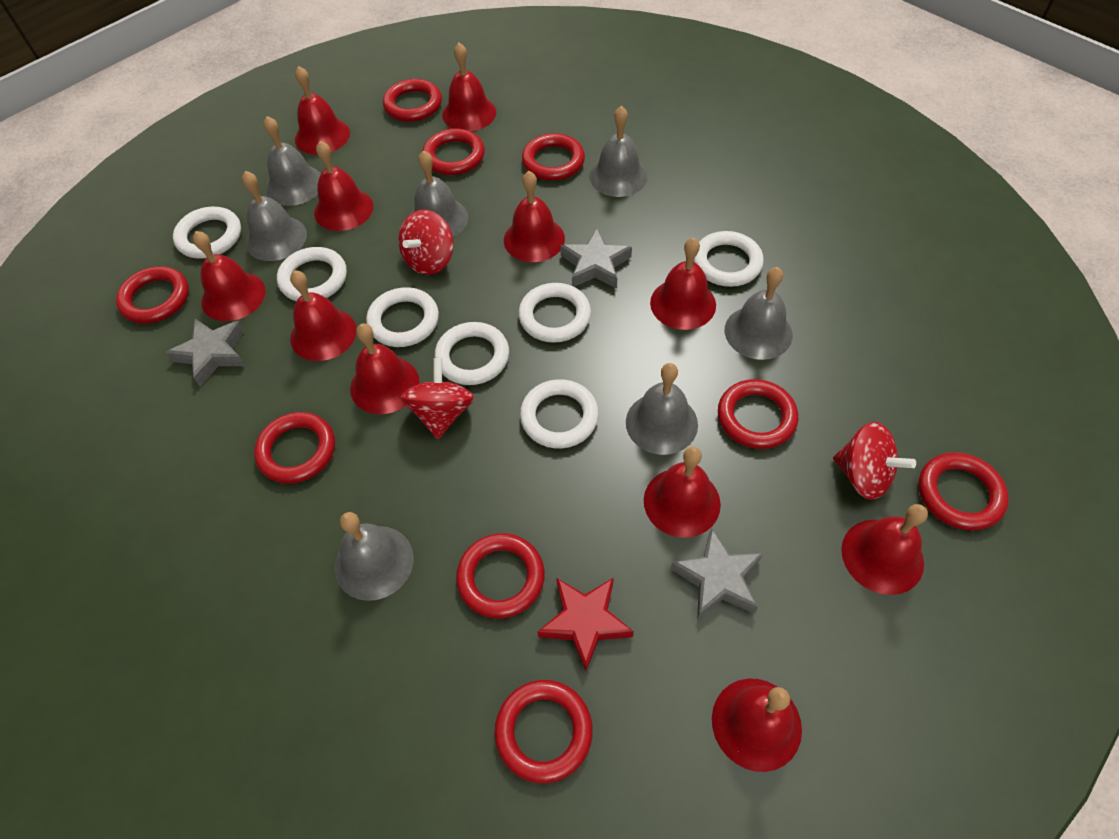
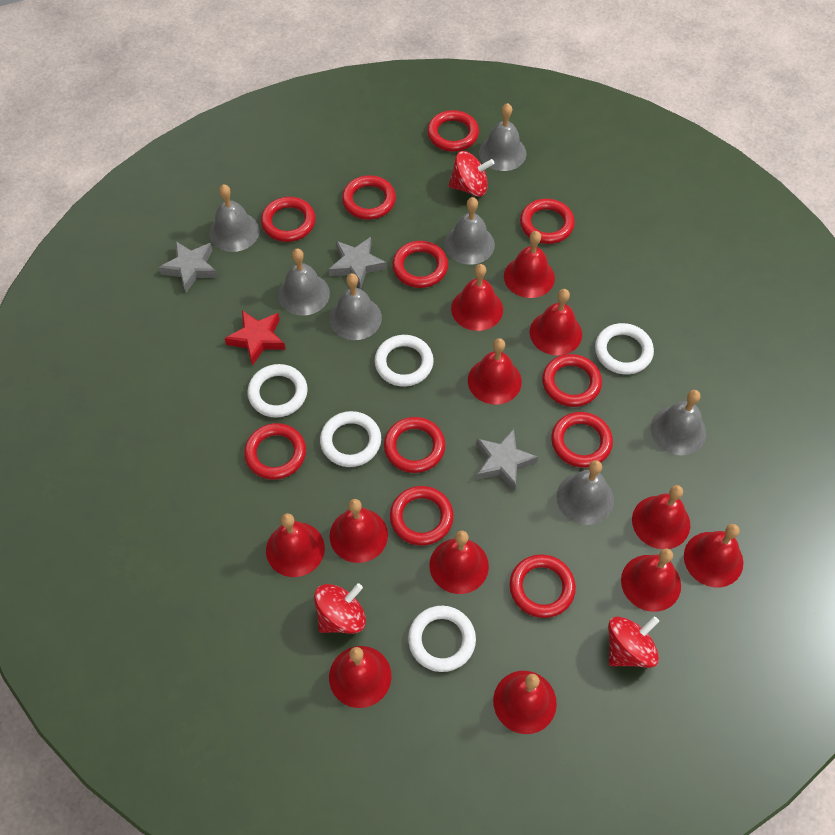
red bell: 11 -> 12
red ring: 9 -> 11
white ring: 7 -> 5

